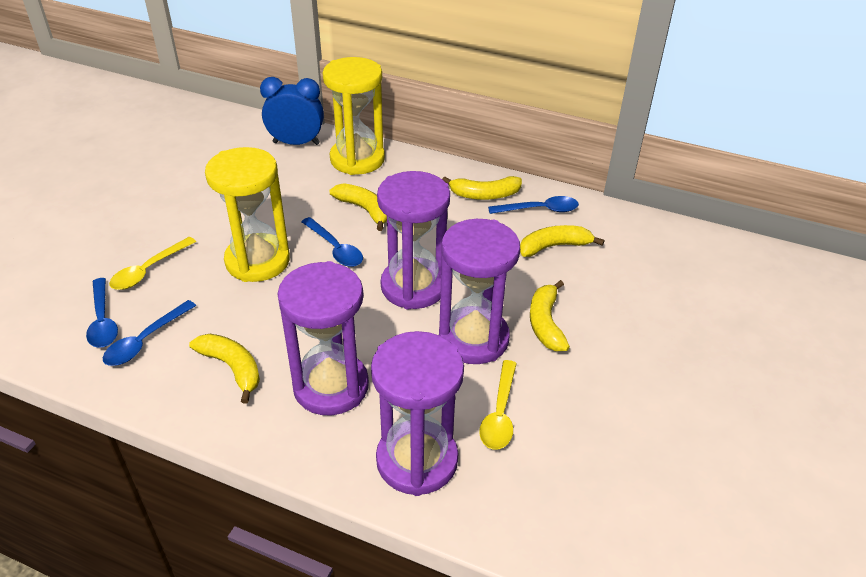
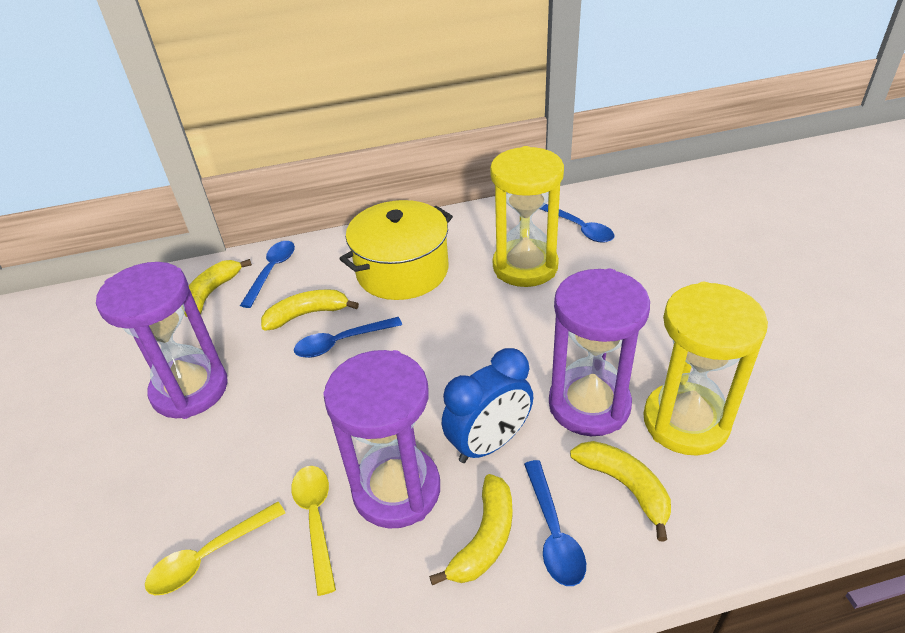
purple hourglass: 4 -> 3
yellow banana: 5 -> 4
yellow pot: 0 -> 1

